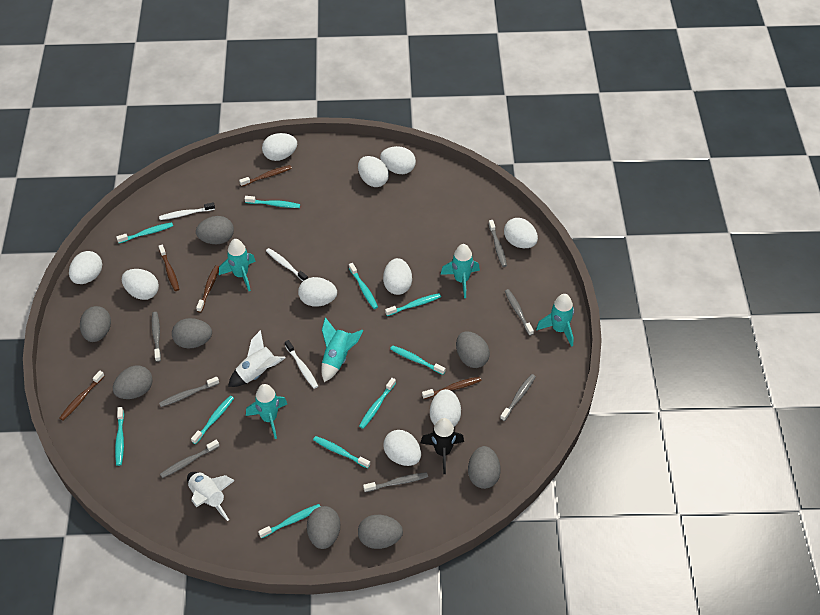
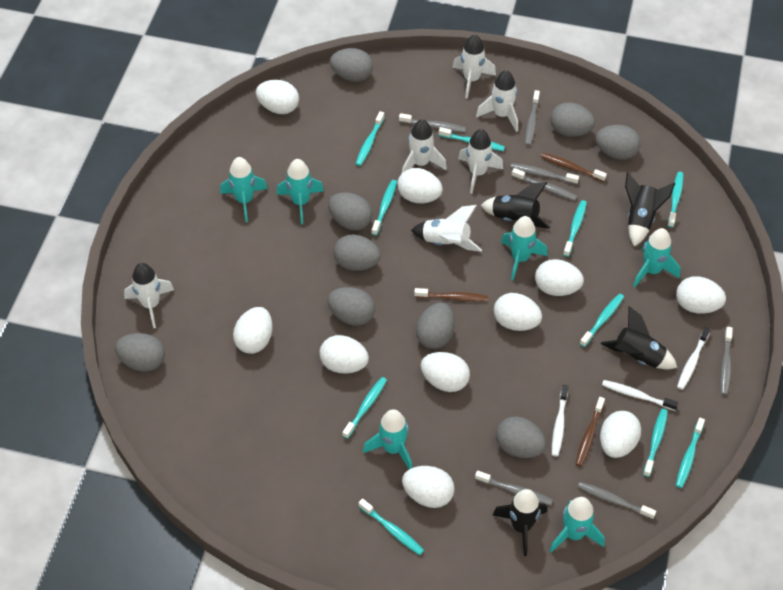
black rocket: 1 -> 4
brown toothbrush: 5 -> 3
grey egg: 8 -> 9
turquoise rocket: 5 -> 6
white rocket: 2 -> 6

